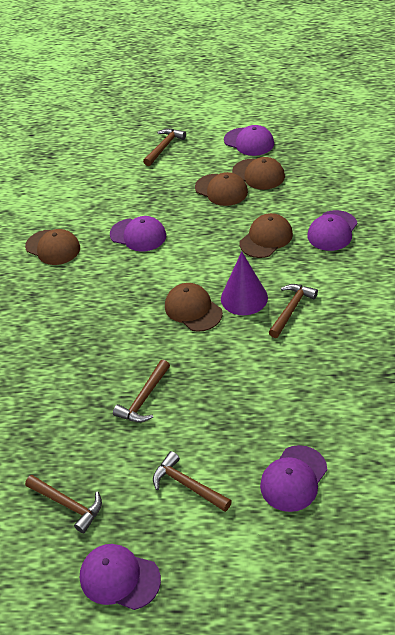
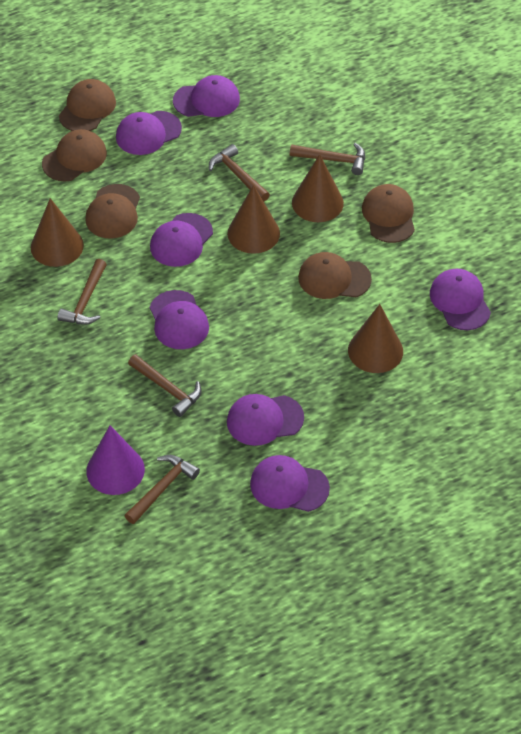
brown cone: 0 -> 4
purple cap: 5 -> 7

